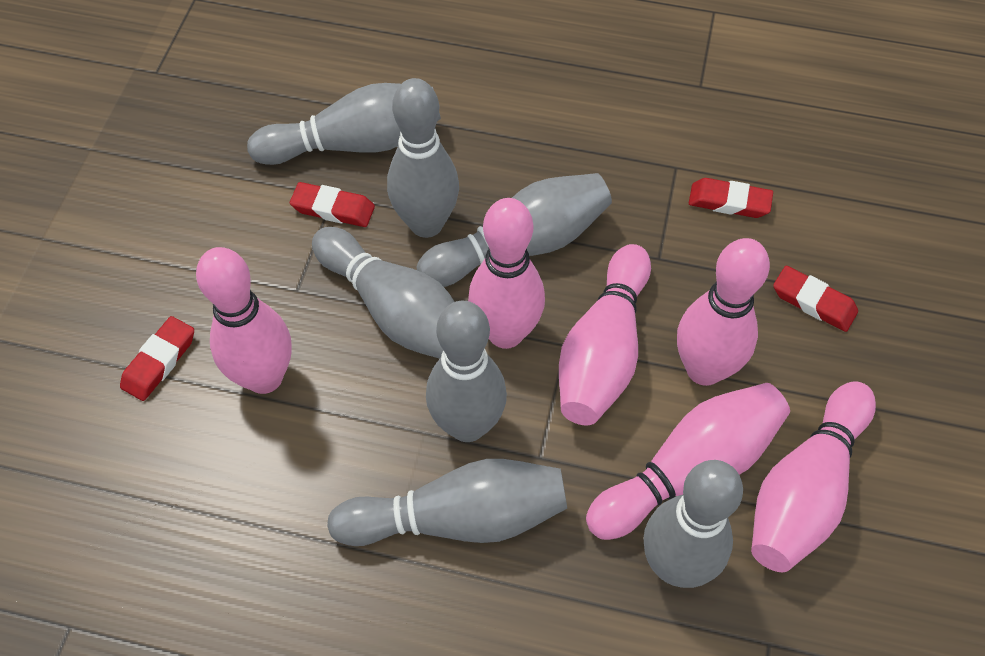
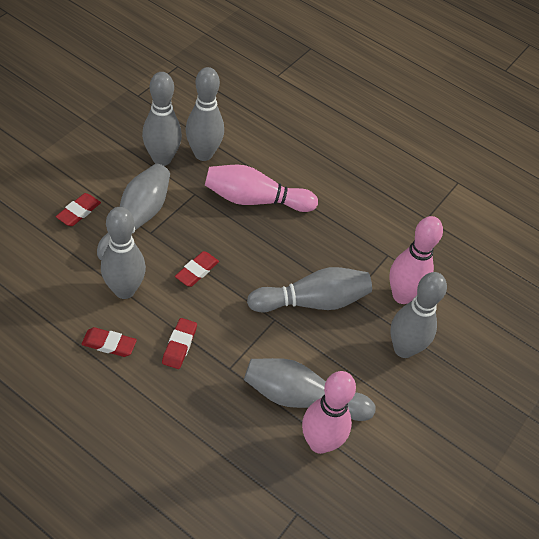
pink bowling pin: 6 -> 3

